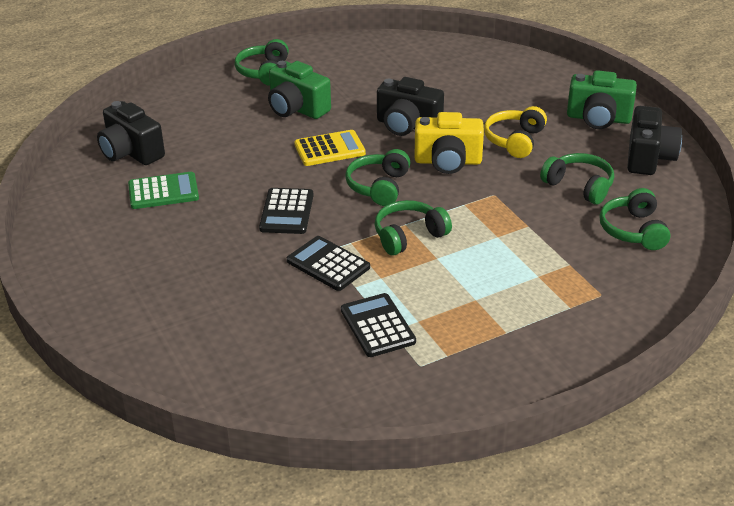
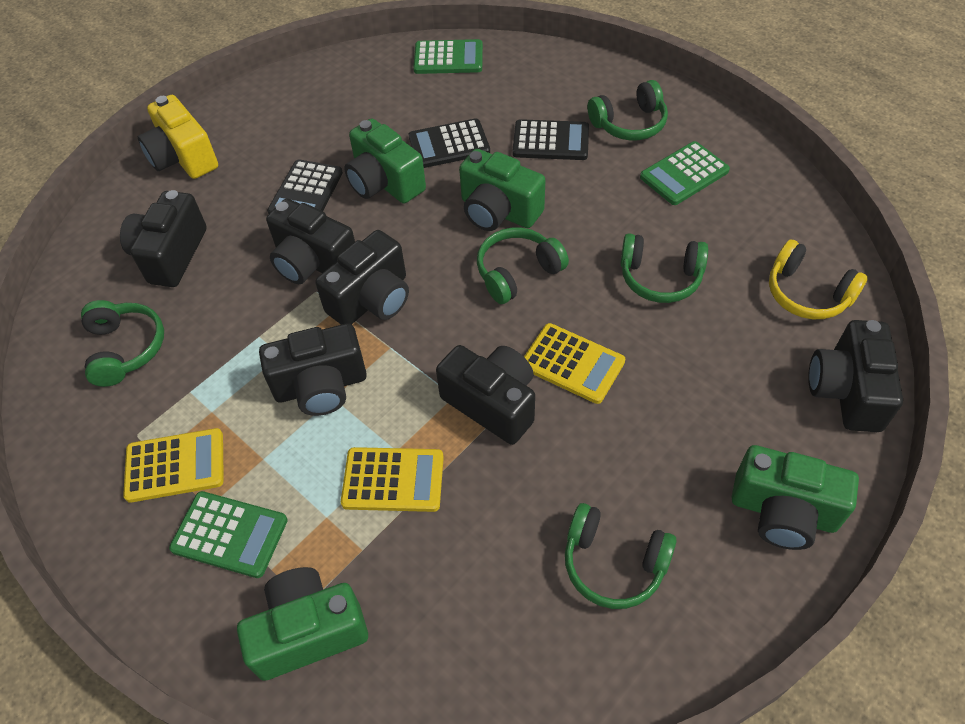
black camera: 3 -> 6
green calculator: 1 -> 3
green camera: 2 -> 4
yellow calculator: 1 -> 3

